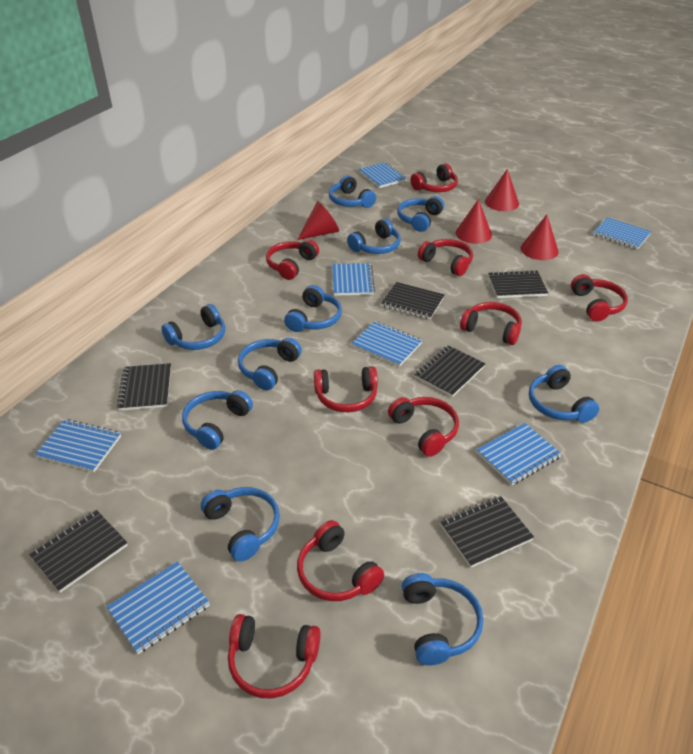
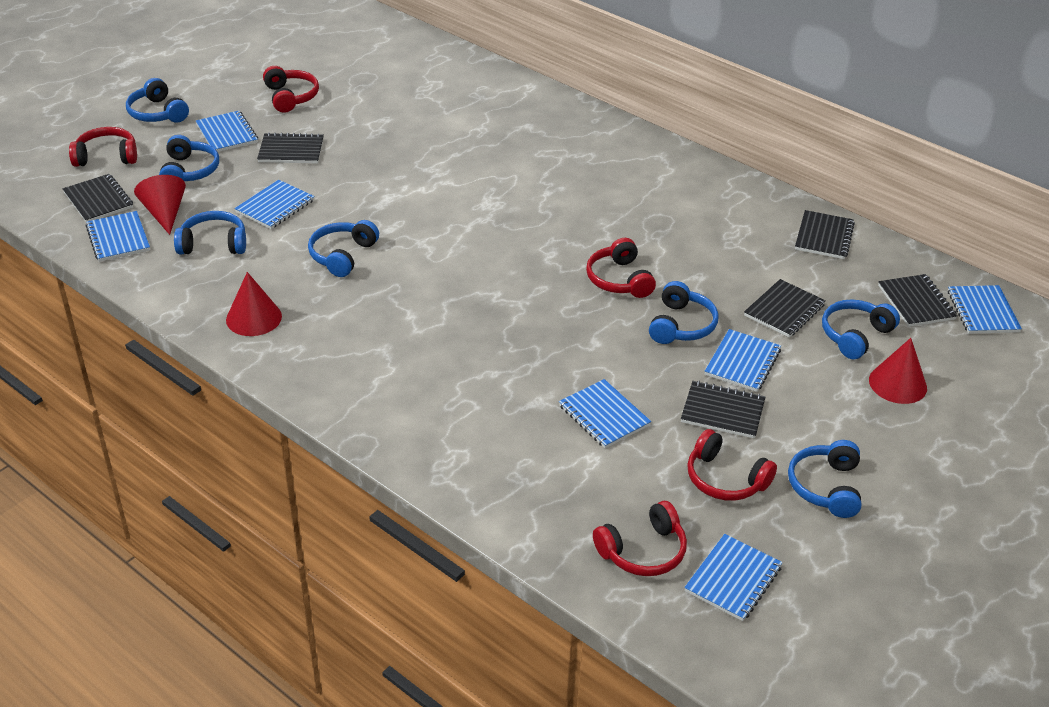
blue headphones: 10 -> 7
red cone: 4 -> 3
red headphones: 9 -> 5

